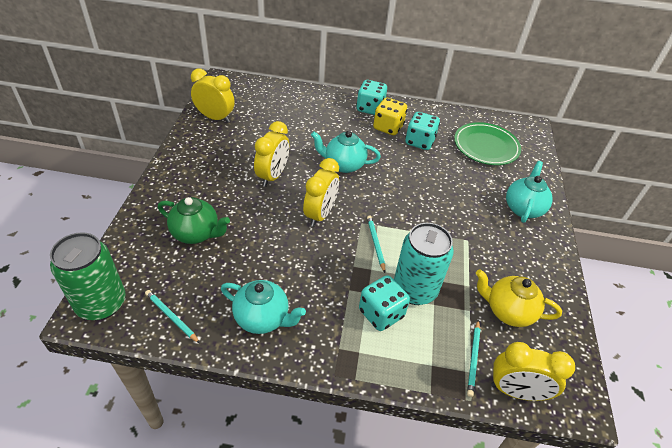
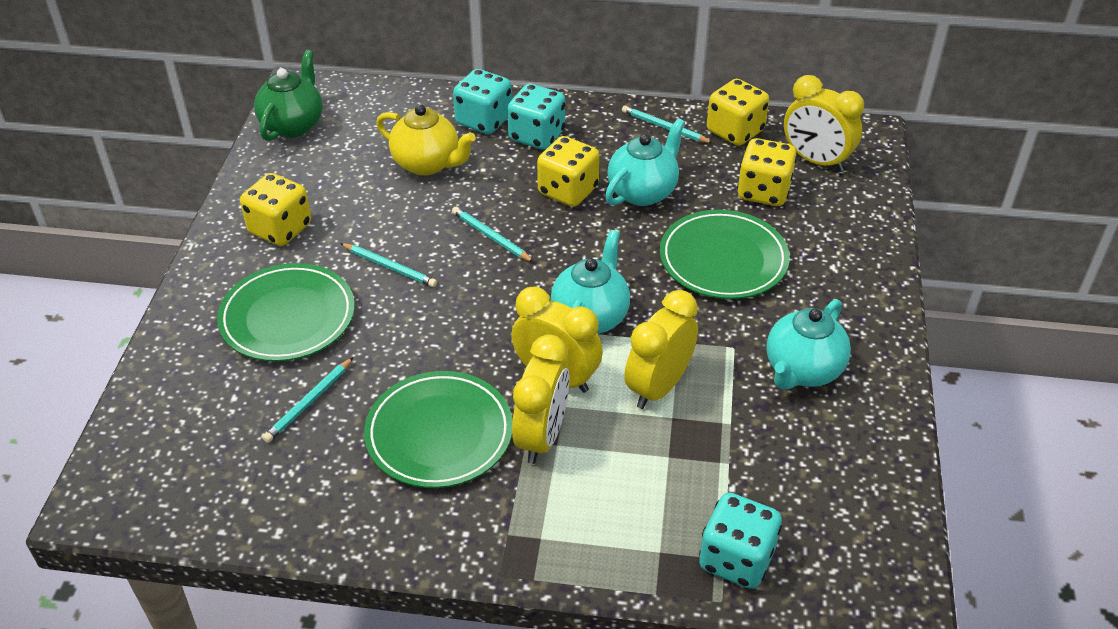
green can: 1 -> 0
green plate: 1 -> 3
turquoise can: 1 -> 0
turquoise pencil: 3 -> 4
yellow dice: 1 -> 4

